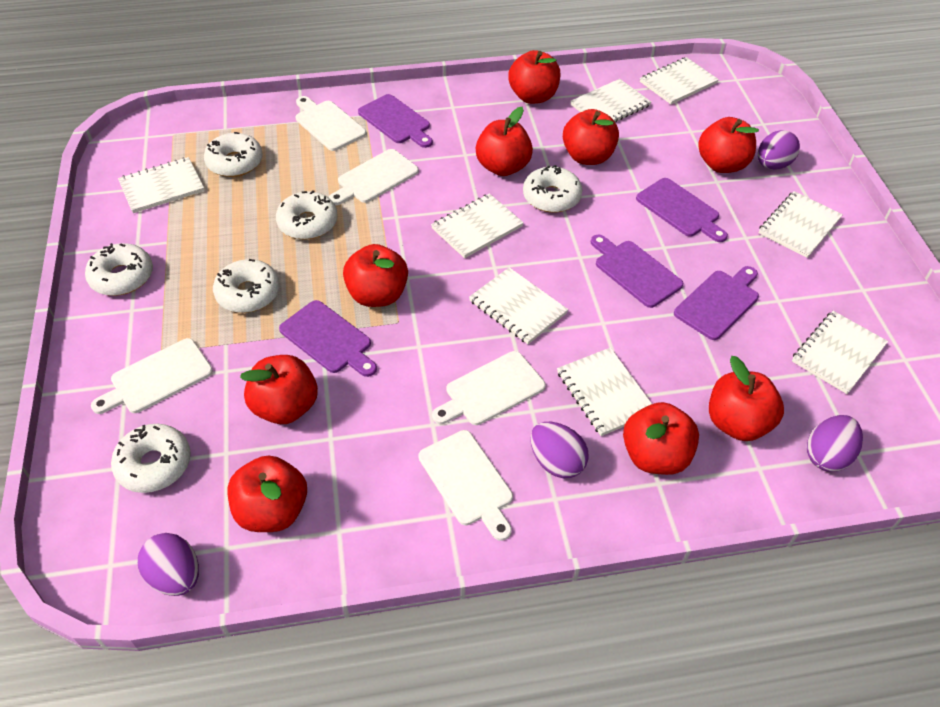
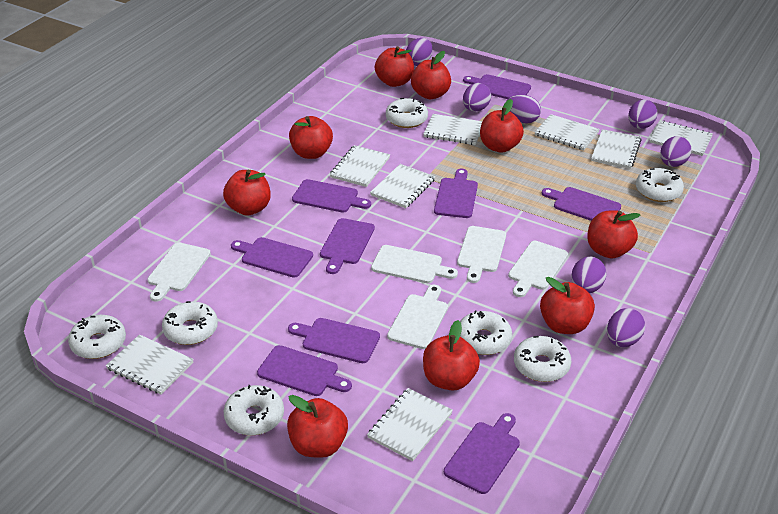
purple cutting board: 5 -> 9
purple egg: 4 -> 7
white donut: 6 -> 7

